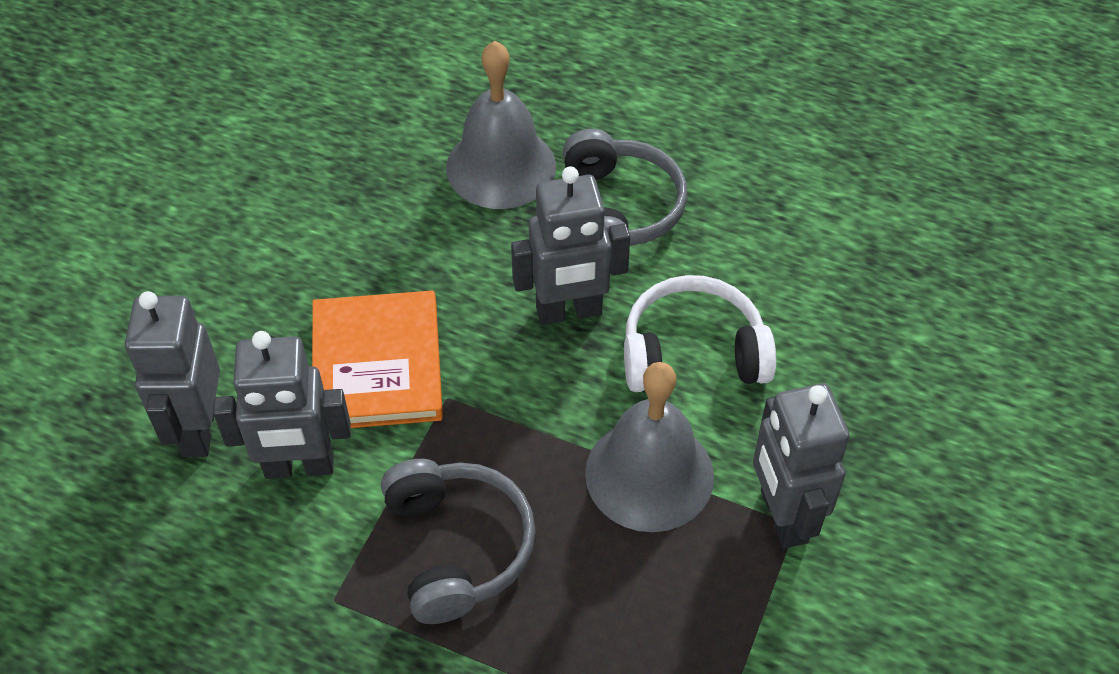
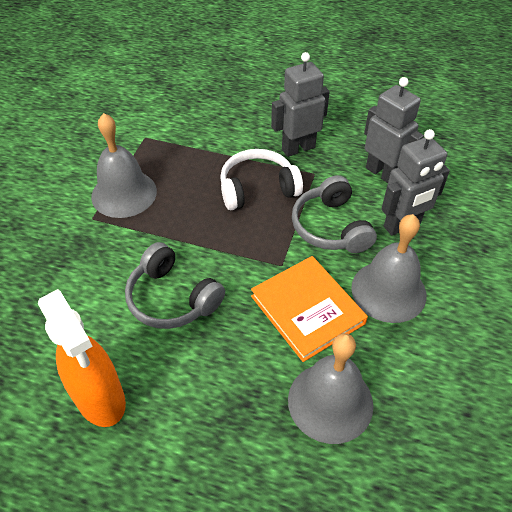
grey bell: 2 -> 3
grey robot: 4 -> 3
orange spray bottle: 0 -> 1

